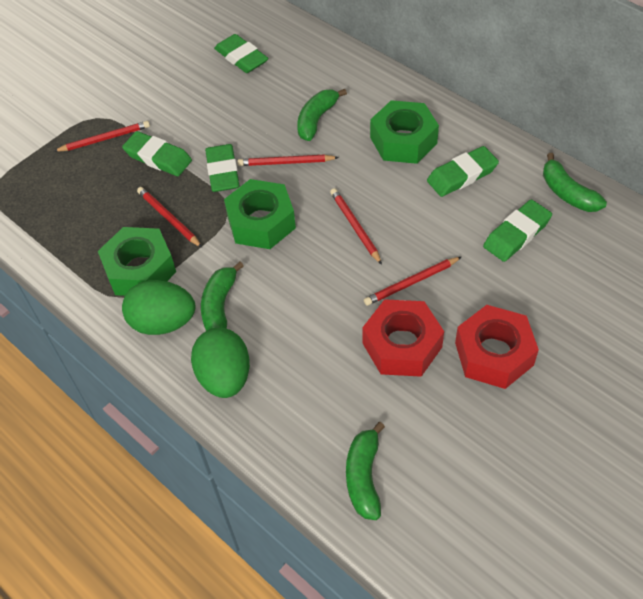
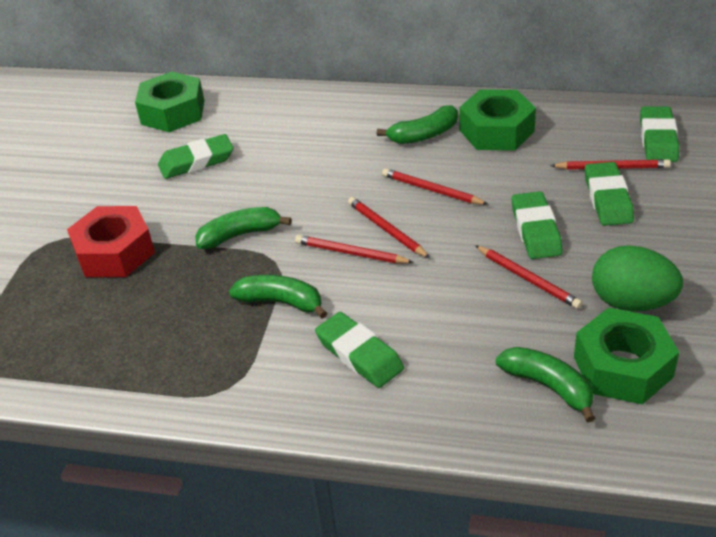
green egg: 2 -> 1
red nut: 2 -> 1

